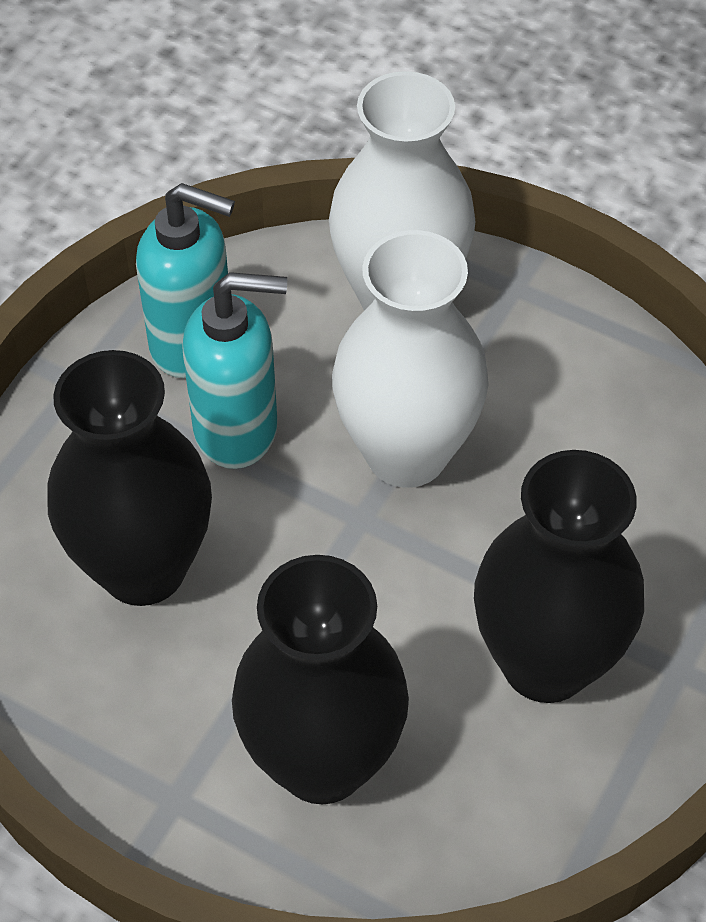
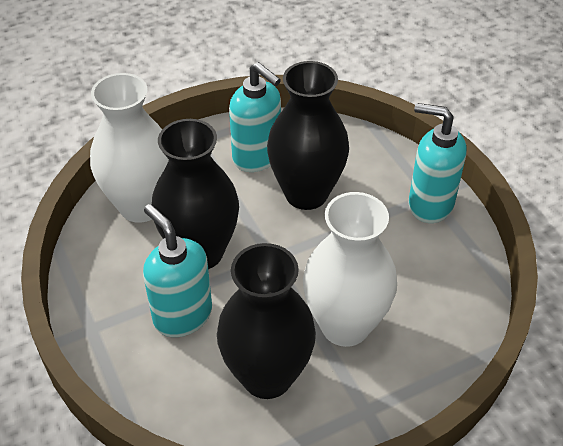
turquoise soap dispenser: 2 -> 3

